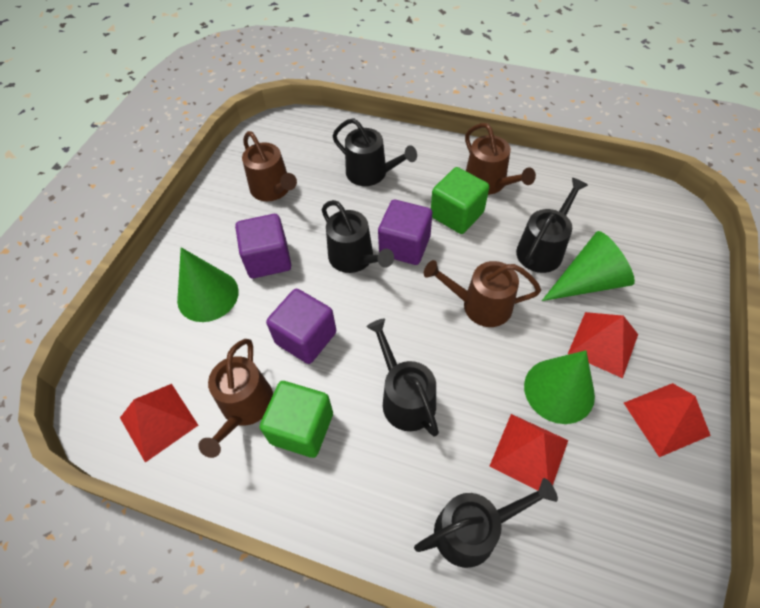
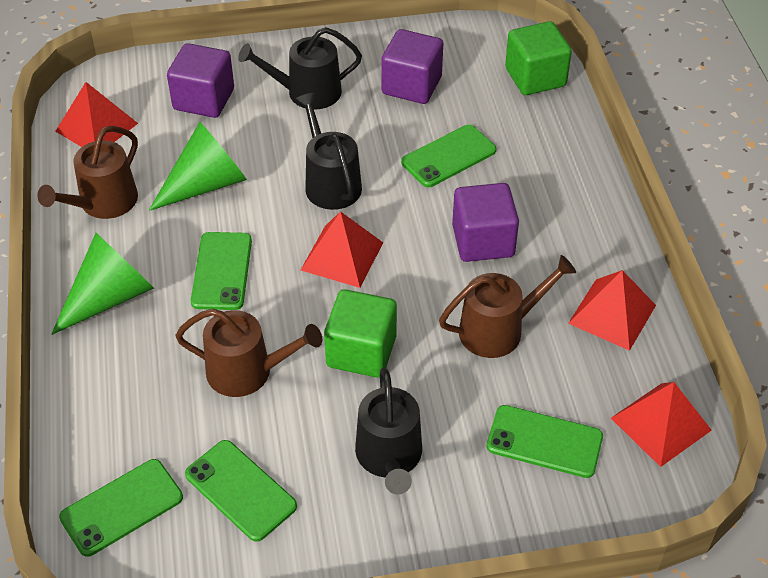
black watering can: 5 -> 3
brown watering can: 4 -> 3
green cone: 3 -> 2
green phone: 0 -> 5

